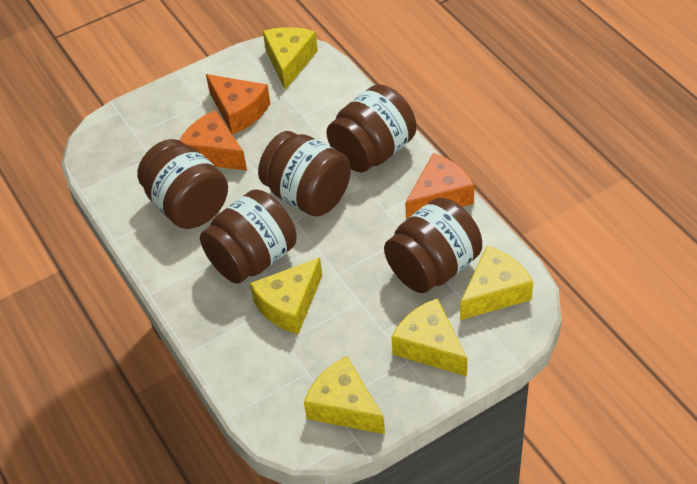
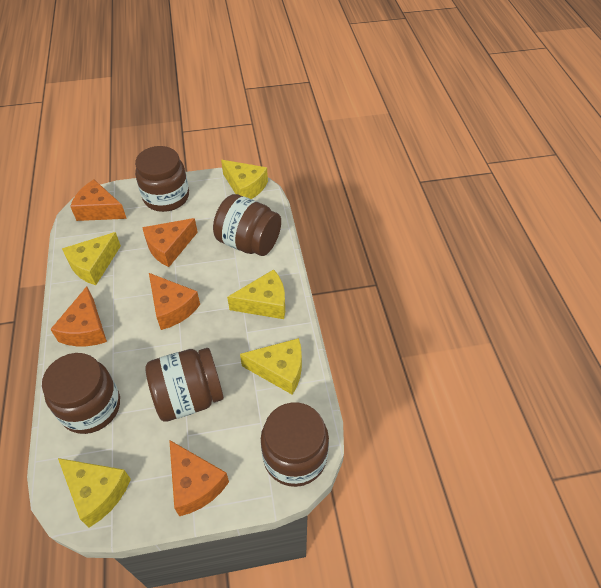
orange cheese: 3 -> 5

